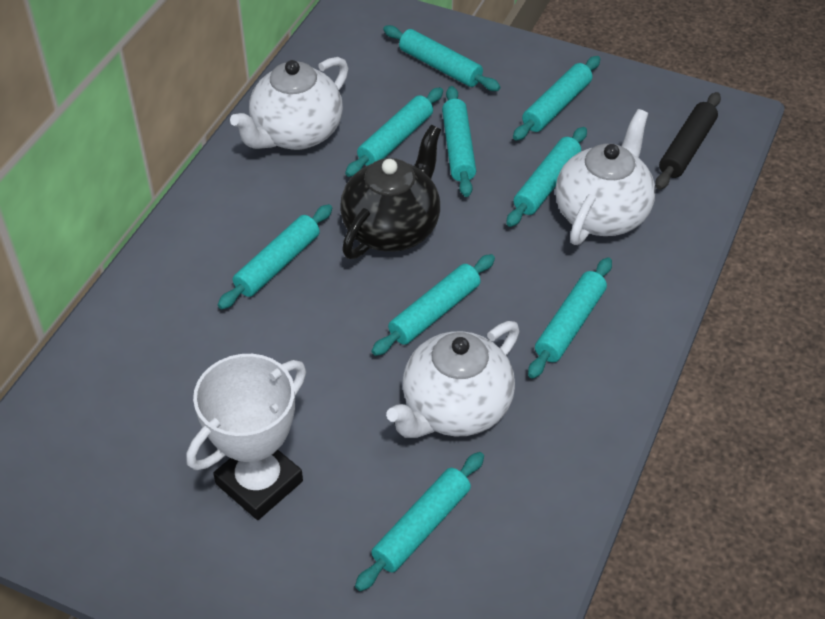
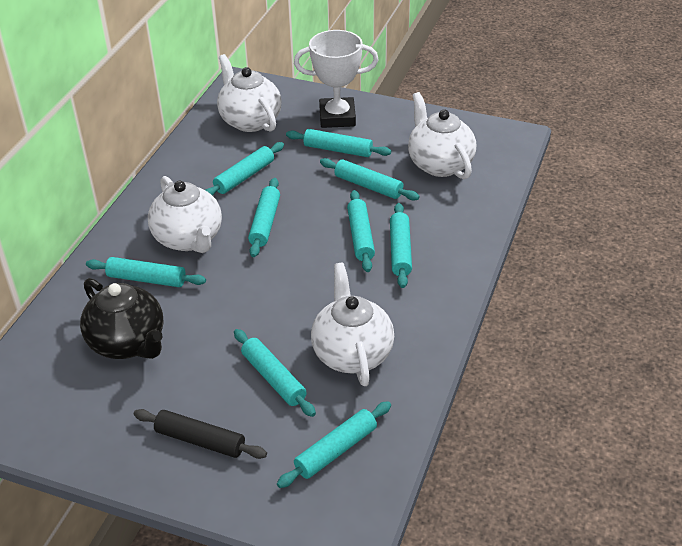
white teapot: 3 -> 4

